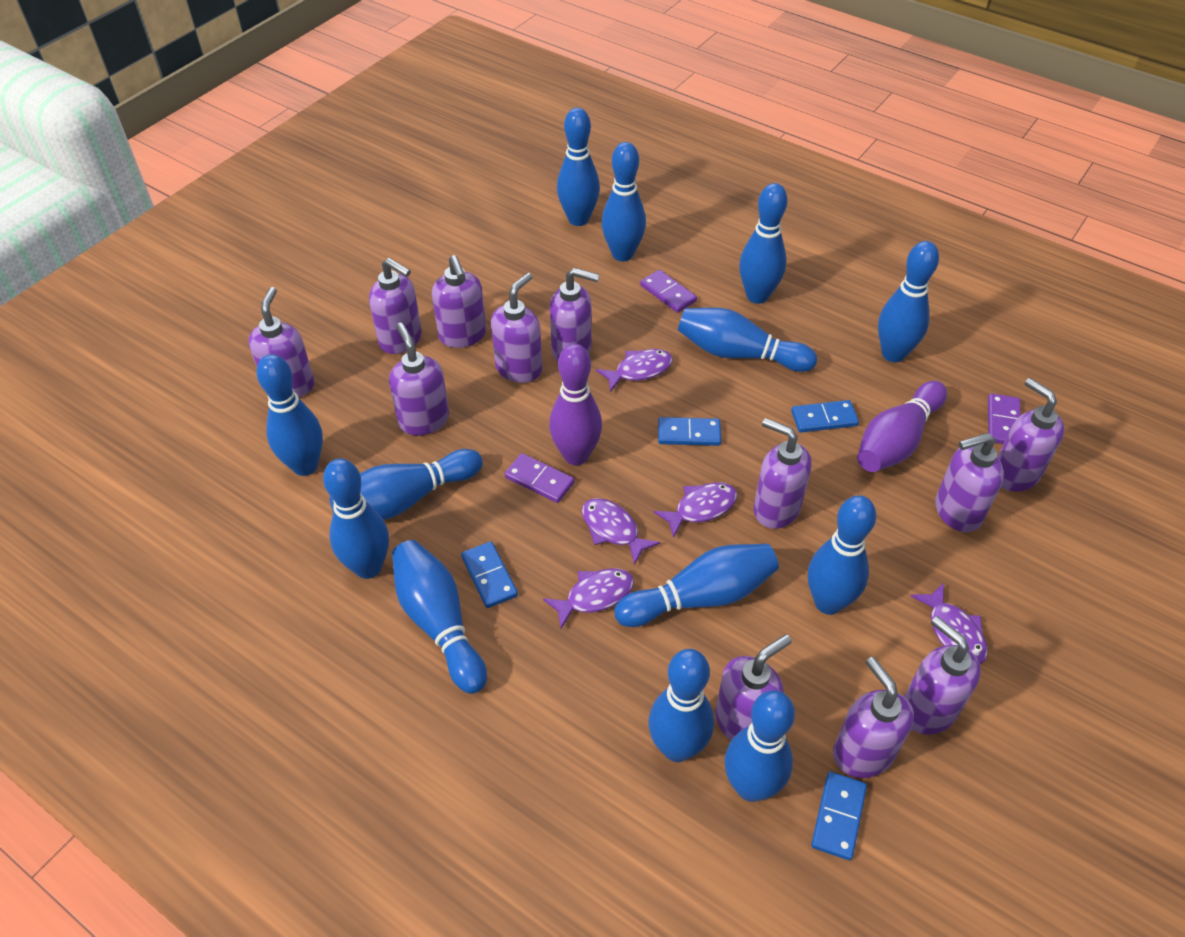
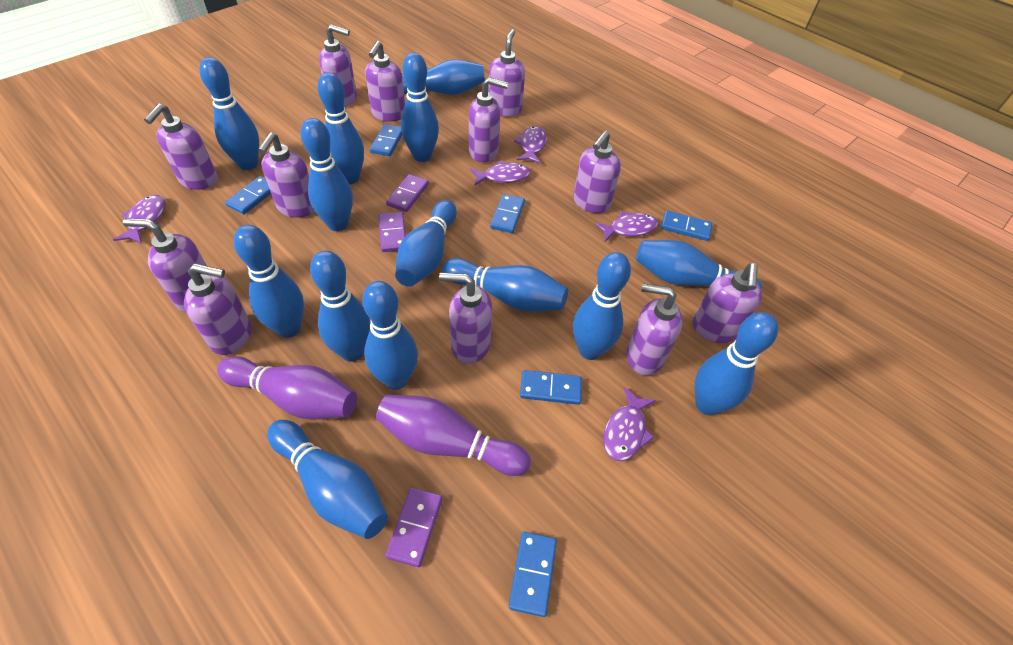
blue bowling pin: 13 -> 14
blue domino: 4 -> 6

